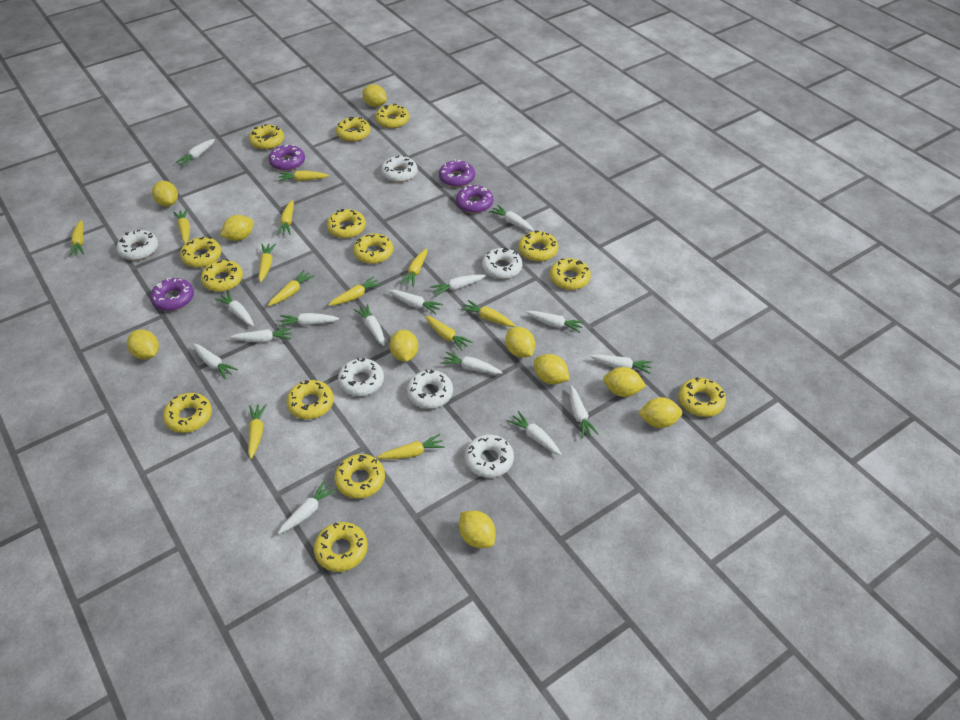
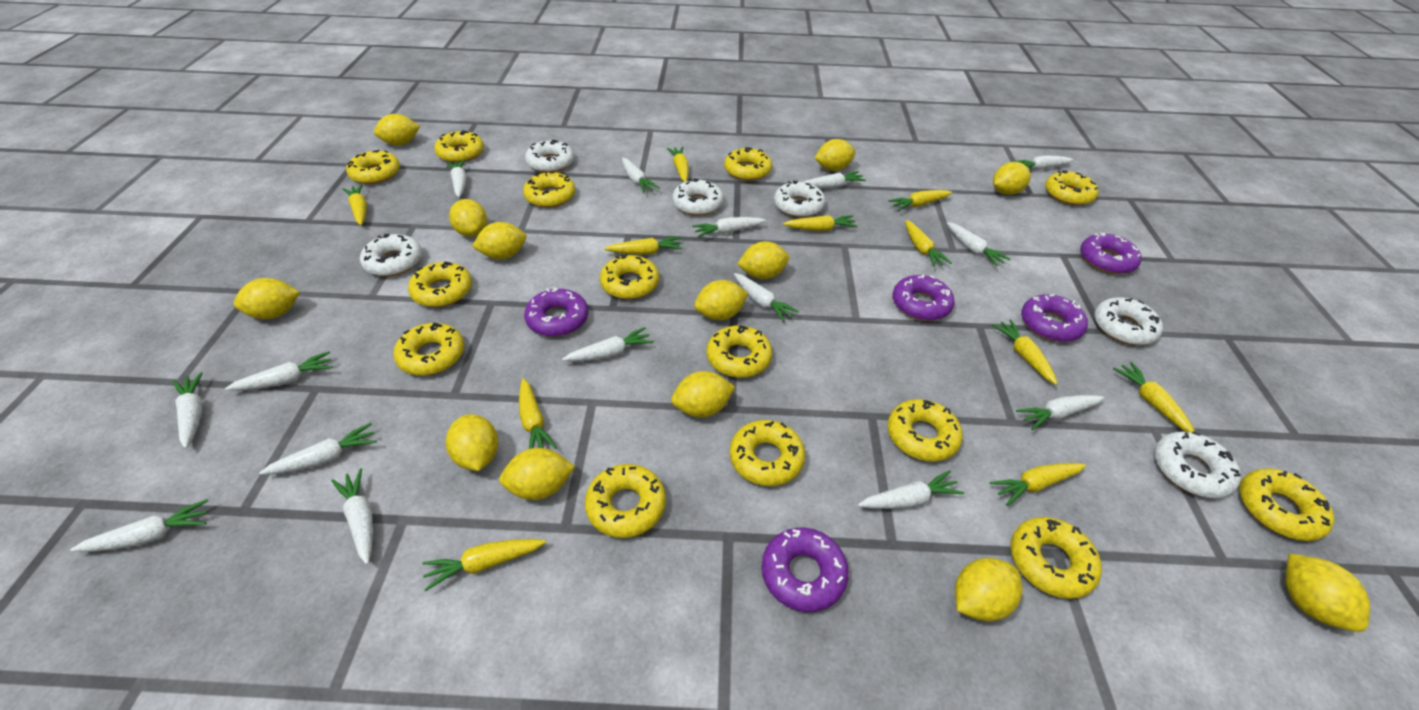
purple donut: 4 -> 5
yellow carrot: 12 -> 11
yellow lemon: 10 -> 13

